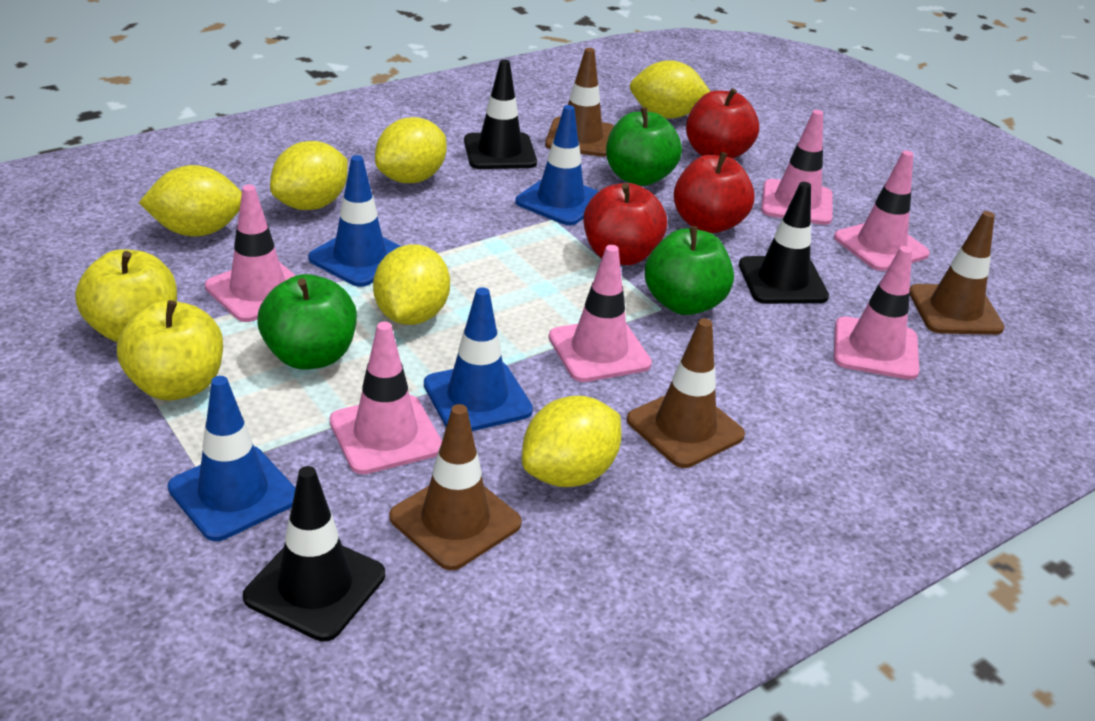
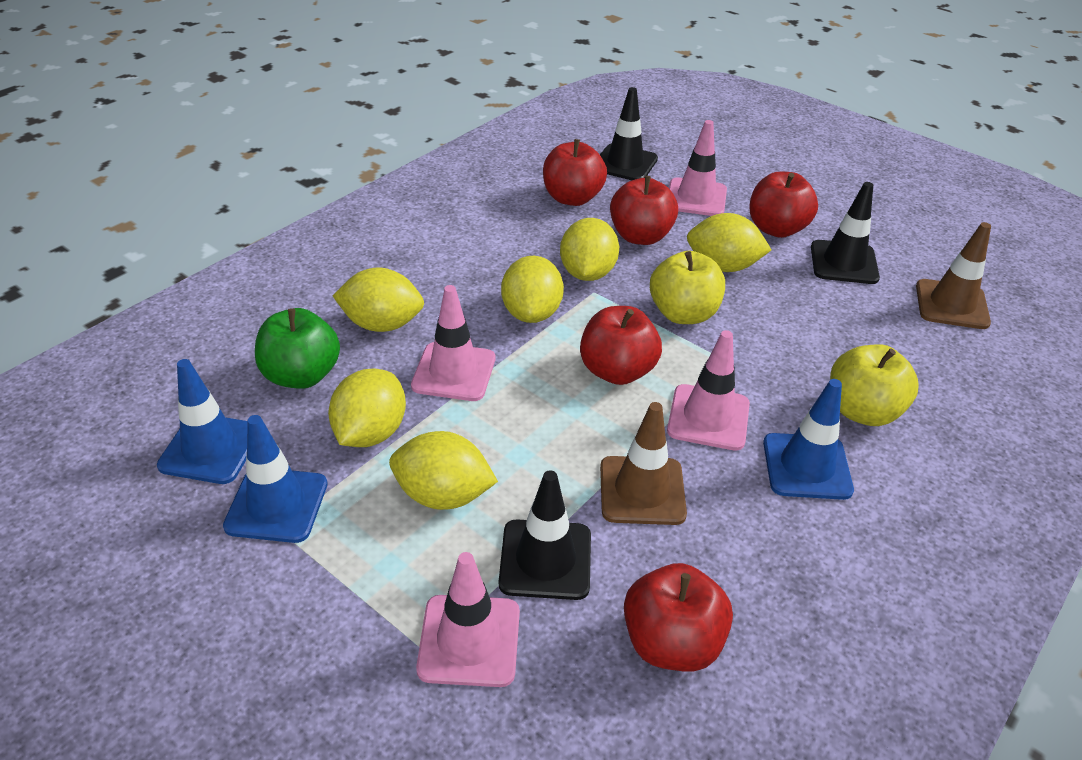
blue traffic cone: 4 -> 3
brown traffic cone: 4 -> 2
green apple: 3 -> 1
pink traffic cone: 6 -> 4
red apple: 3 -> 5

